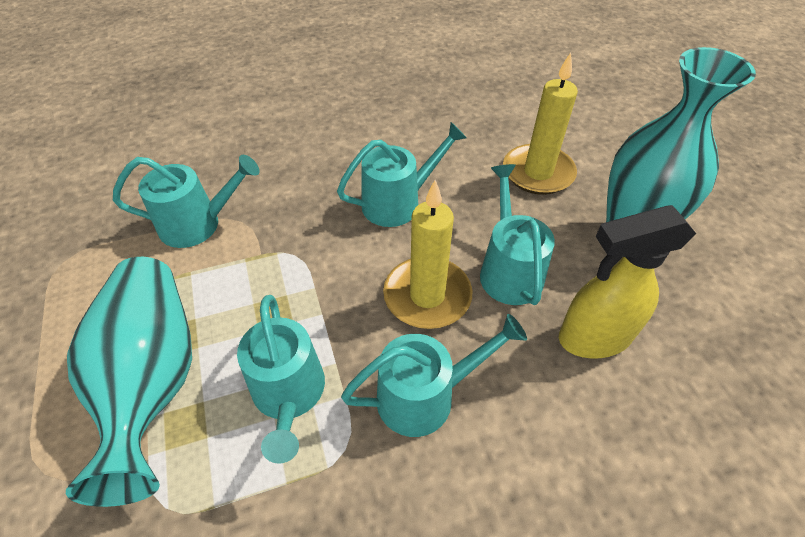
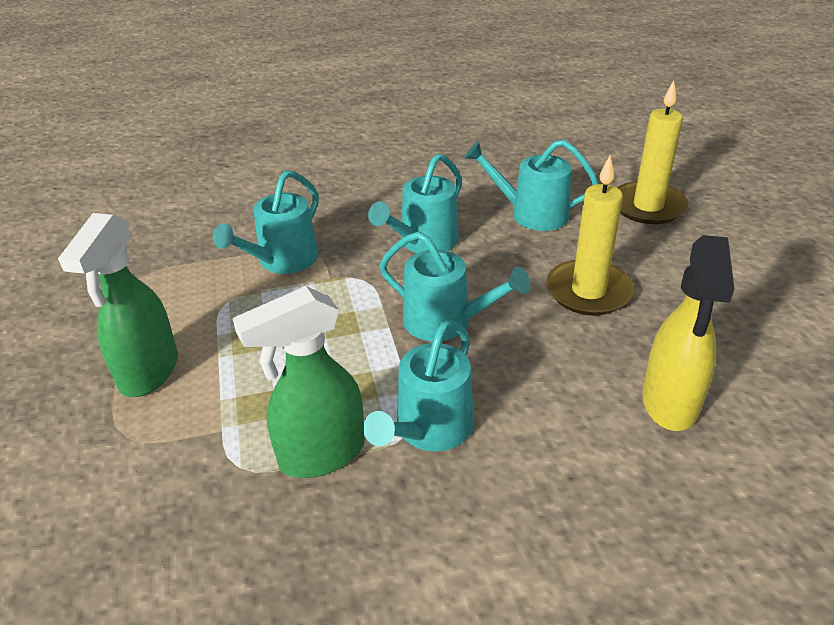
green spray bottle: 0 -> 2
turquoise vase: 2 -> 0

